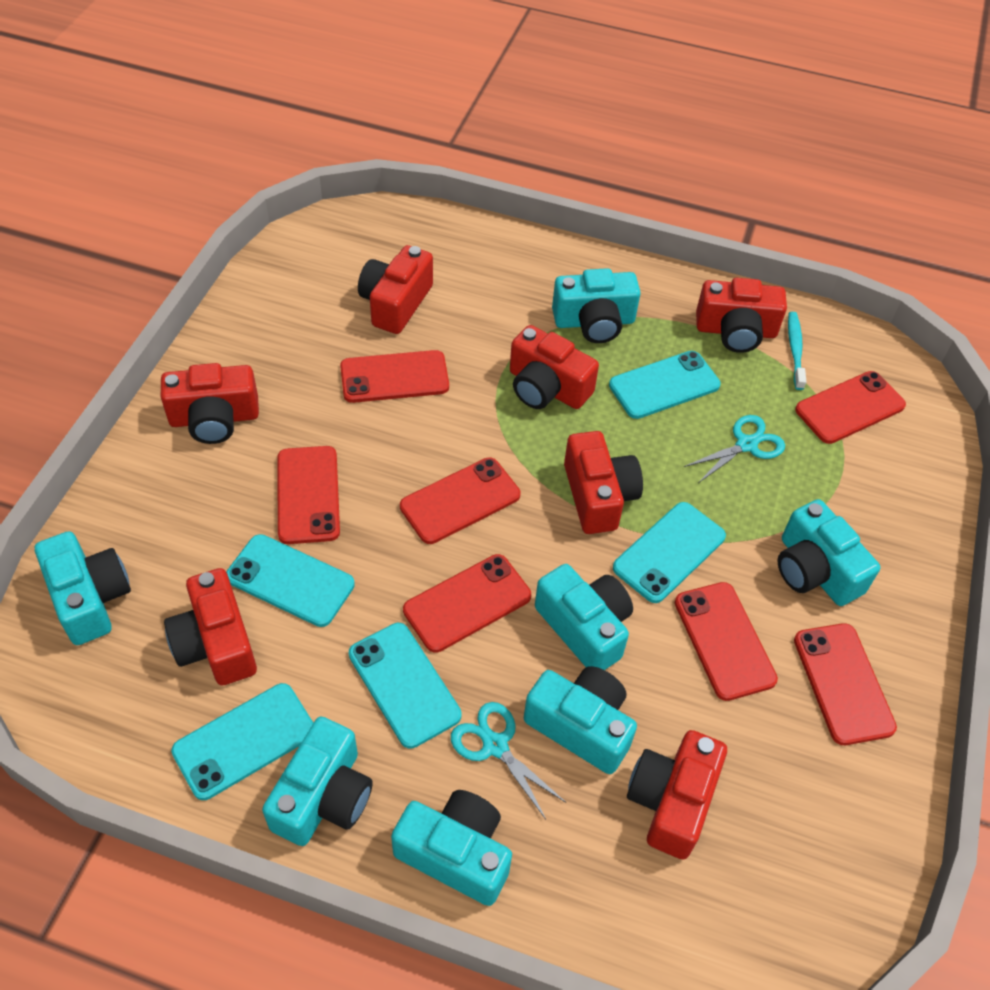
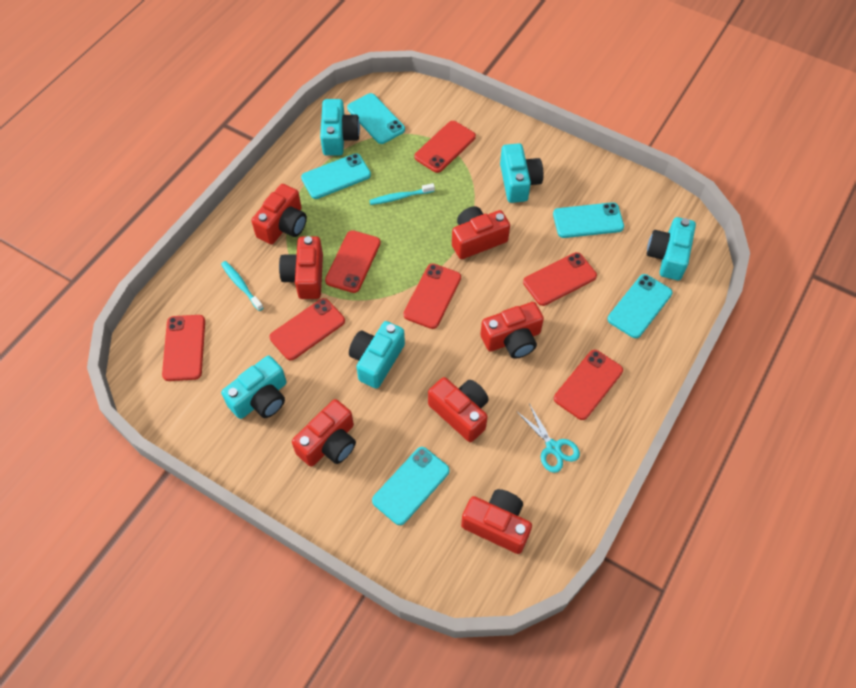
turquoise camera: 7 -> 5
turquoise scissors: 2 -> 1
turquoise toothbrush: 1 -> 2

